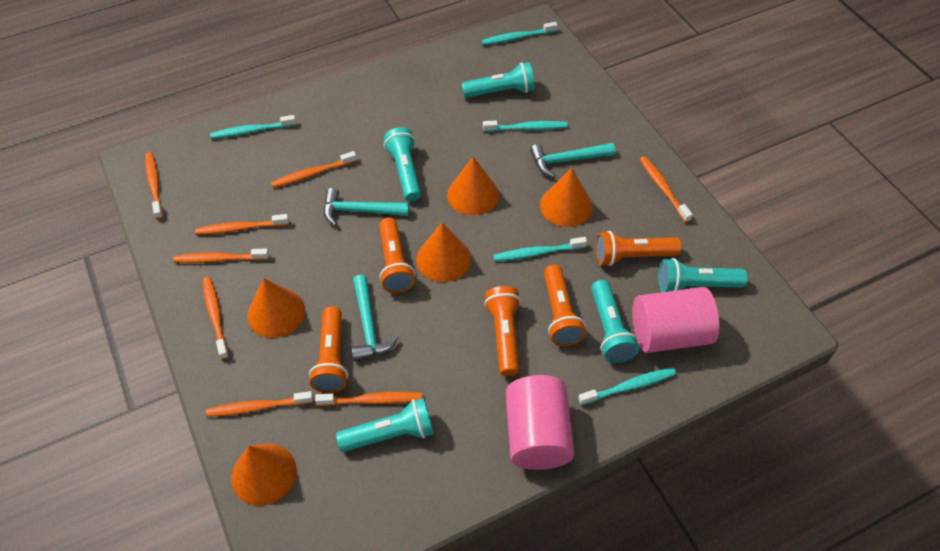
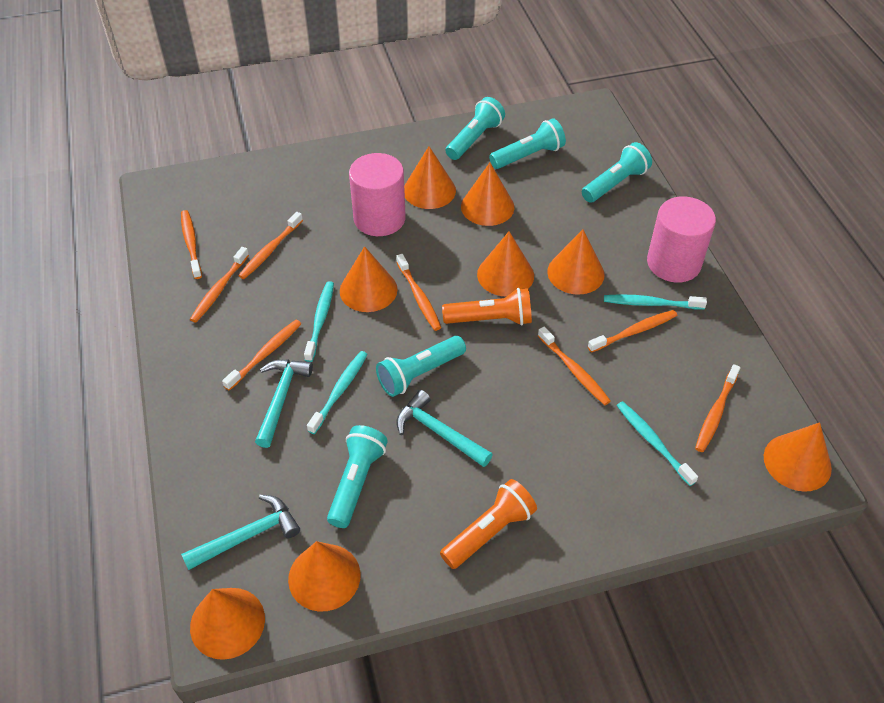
orange cone: 5 -> 8
orange flashlight: 5 -> 2
turquoise toothbrush: 5 -> 4

